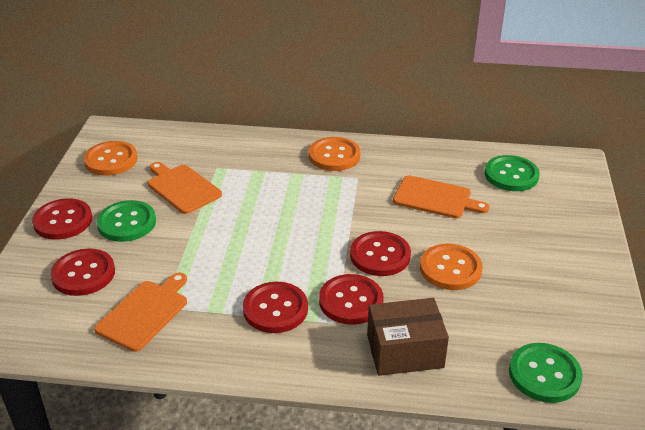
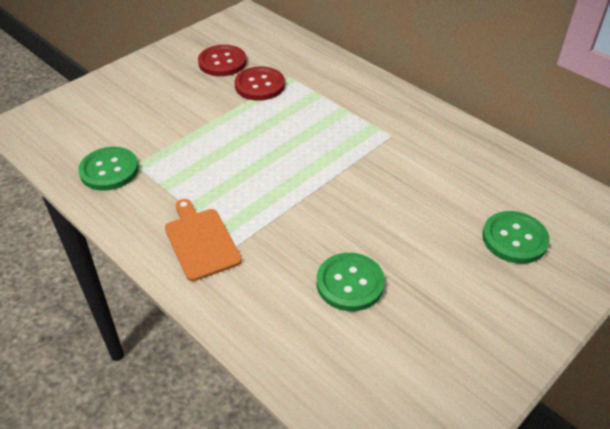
brown box: 1 -> 0
orange button: 3 -> 0
orange cutting board: 3 -> 1
red button: 5 -> 2

